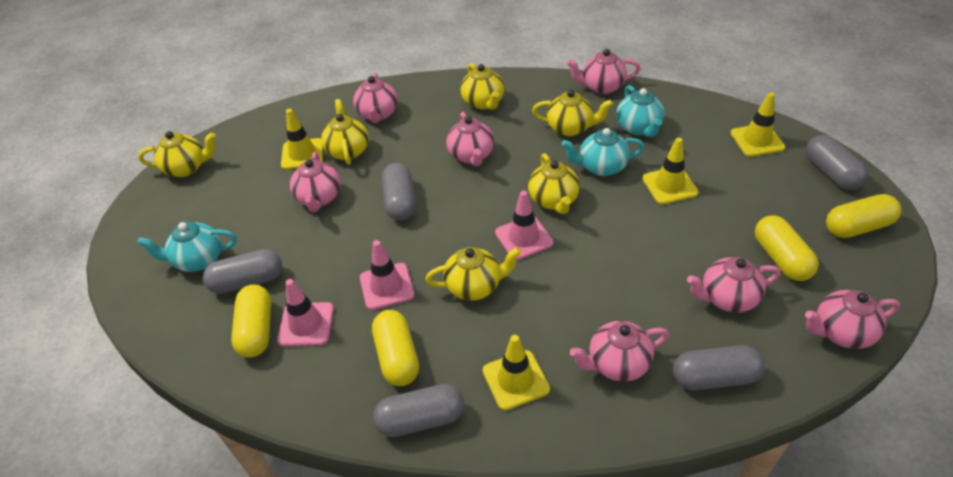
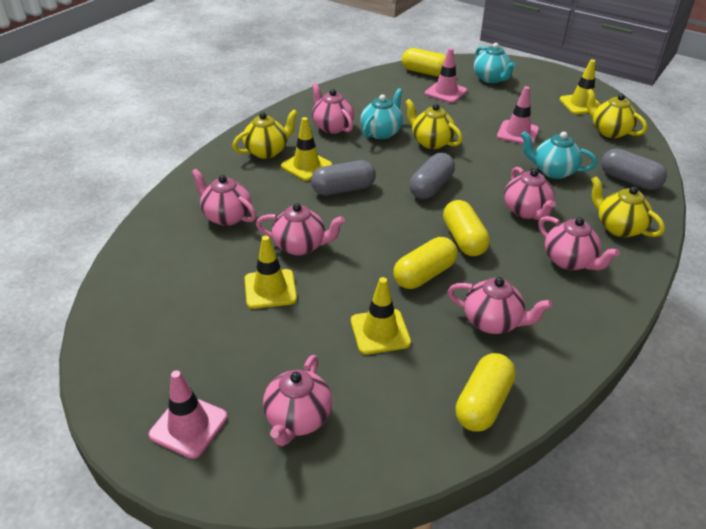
grey capsule: 5 -> 3
yellow teapot: 6 -> 4

